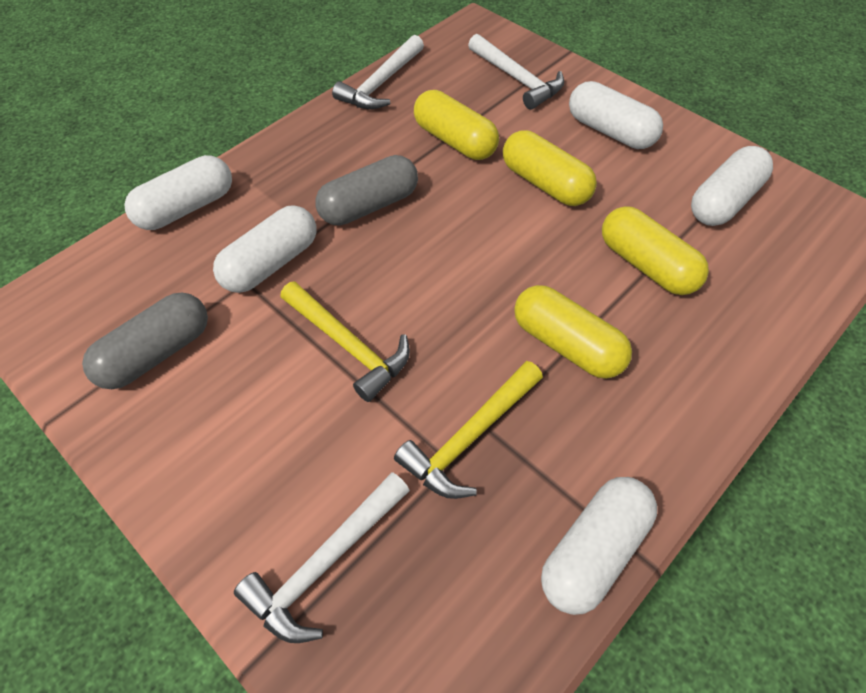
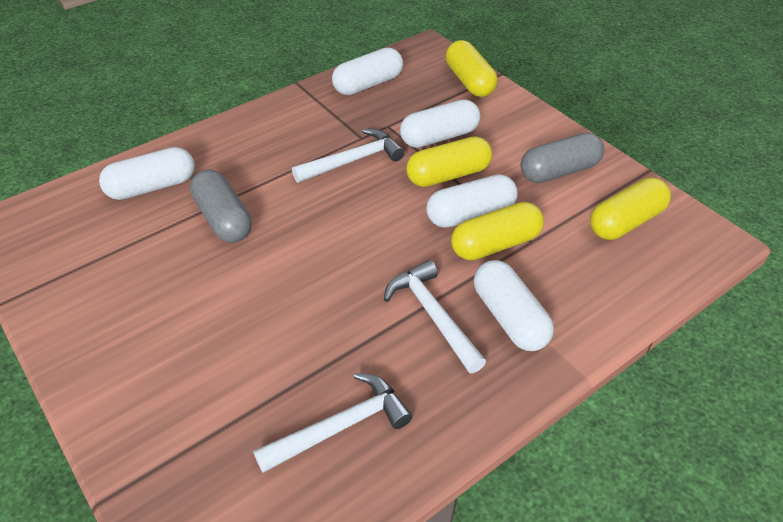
yellow hammer: 2 -> 0

